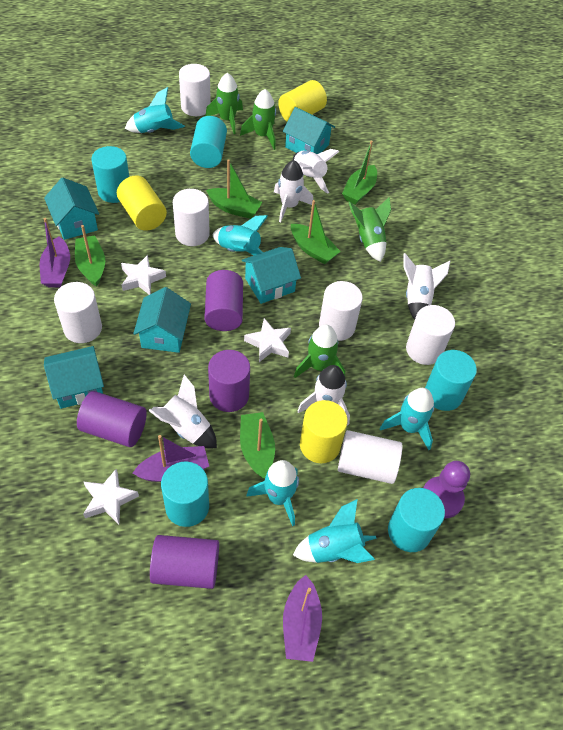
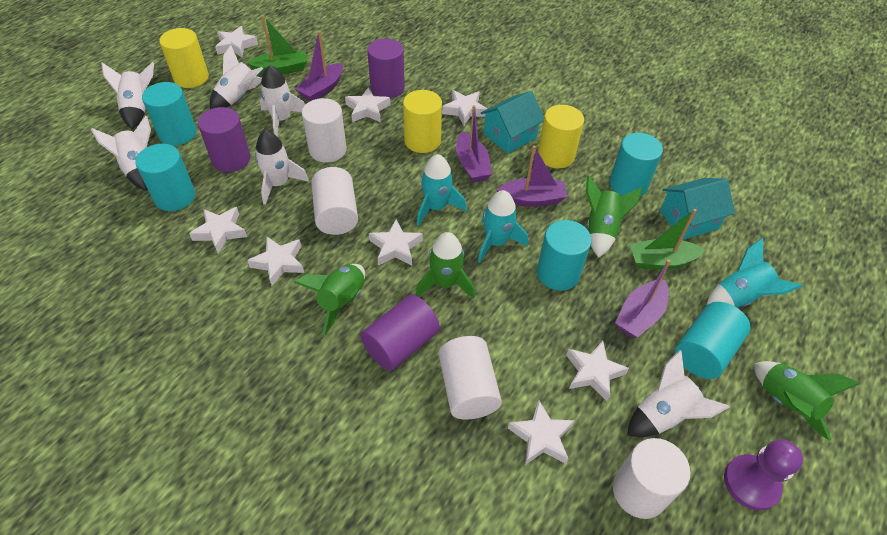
green boat: 5 -> 2
purple boat: 3 -> 4
purple cylinder: 4 -> 3
turquoise house: 5 -> 2
turquoise rocket: 5 -> 3
white cylinder: 6 -> 4
white rocket: 5 -> 6
white star: 3 -> 8

